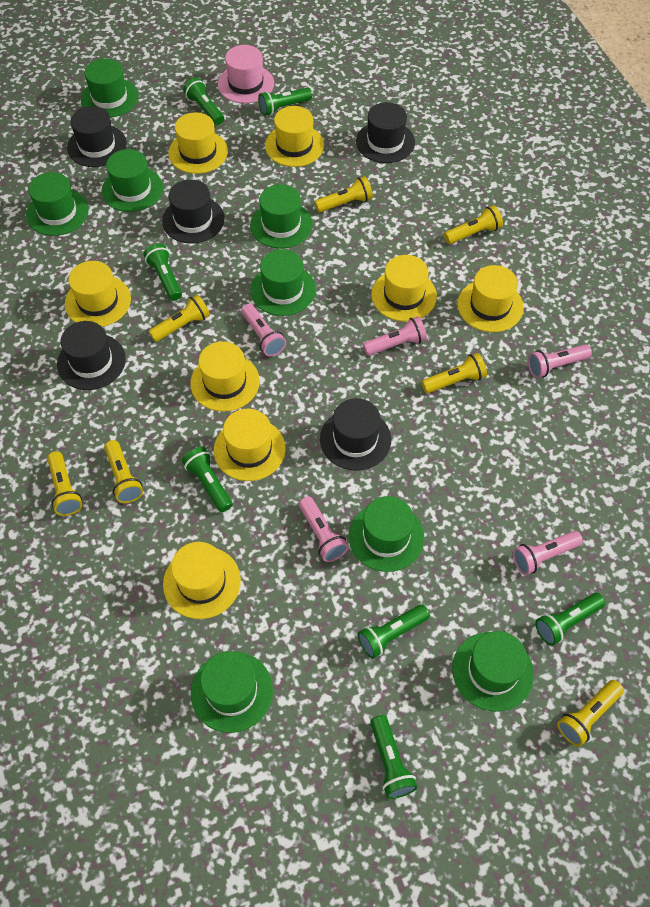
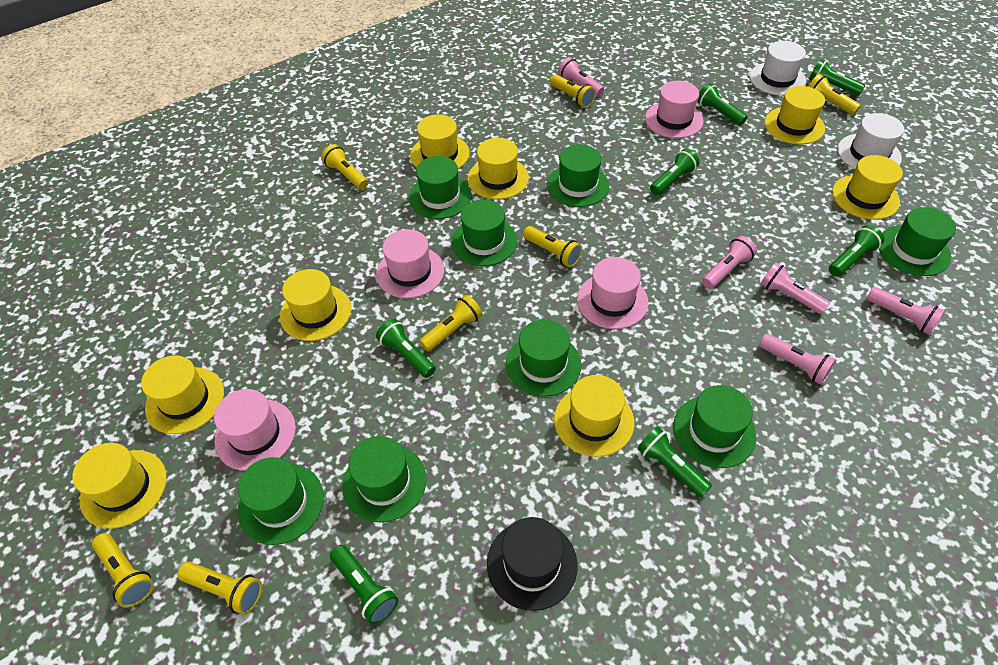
black hat: 5 -> 1
pink hat: 1 -> 4
white hat: 0 -> 2

